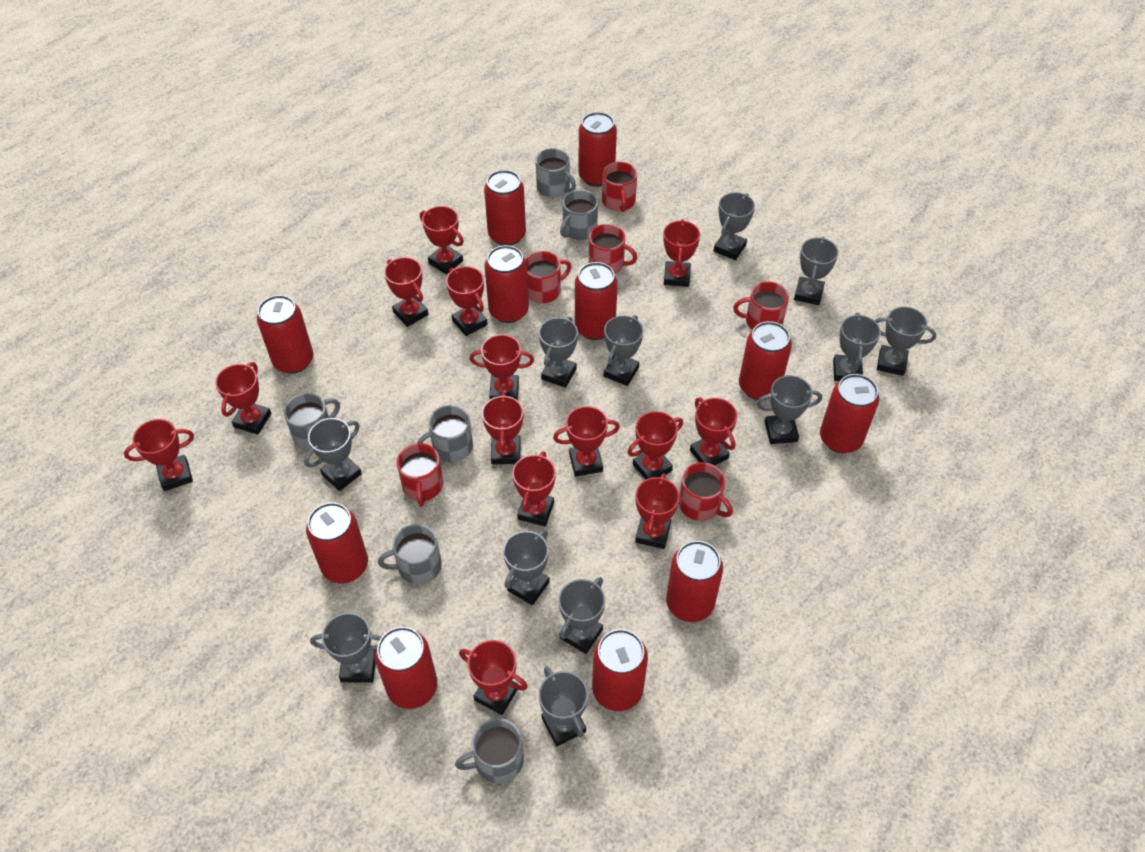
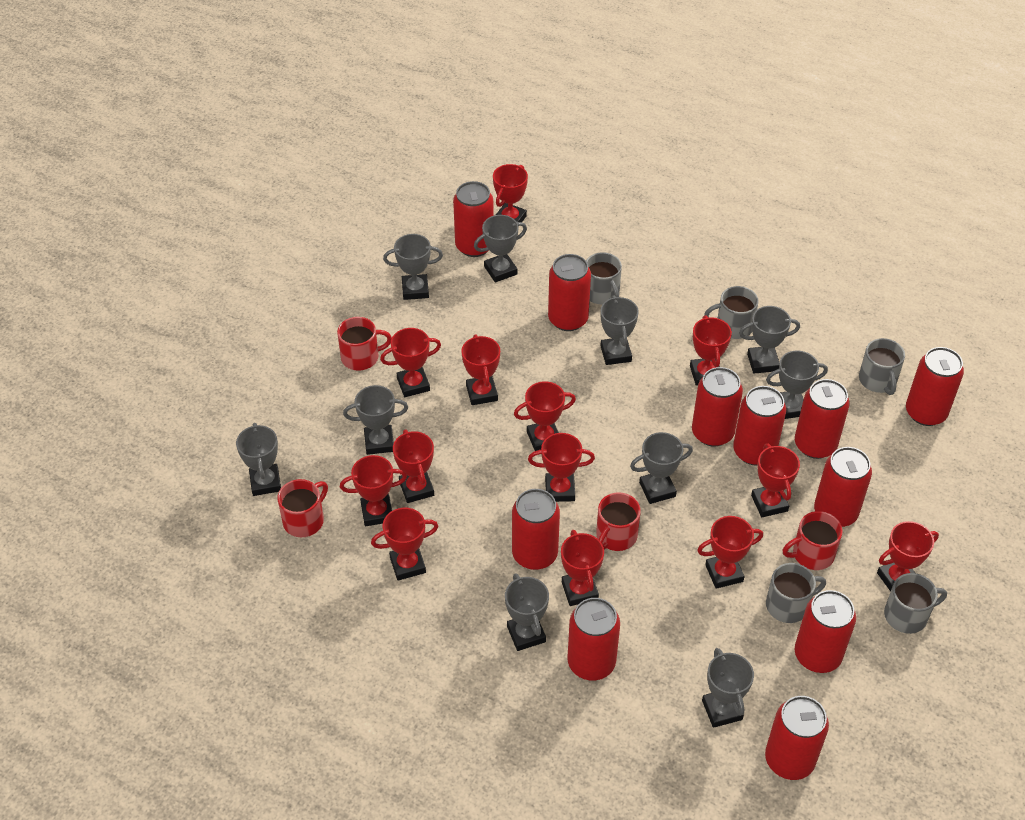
grey mug: 6 -> 5
grey trophy: 12 -> 10
red mug: 6 -> 4
red trophy: 14 -> 13

